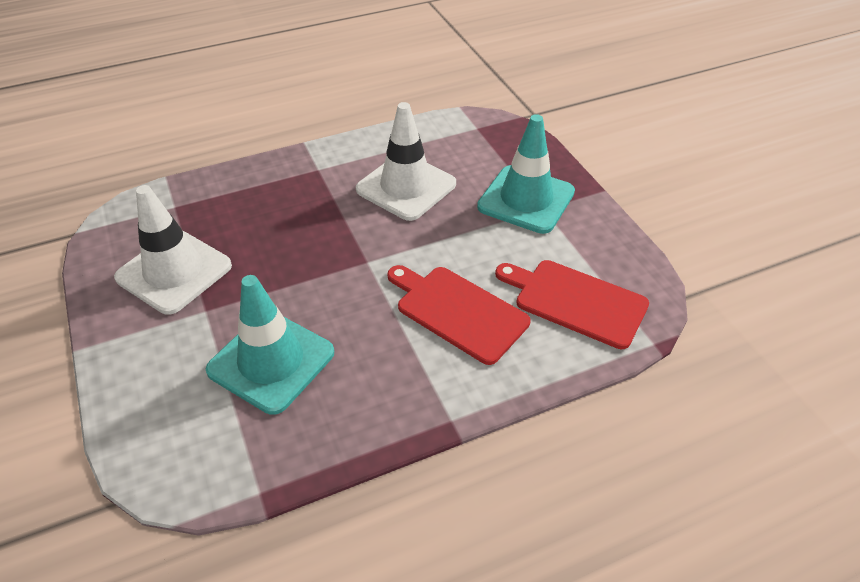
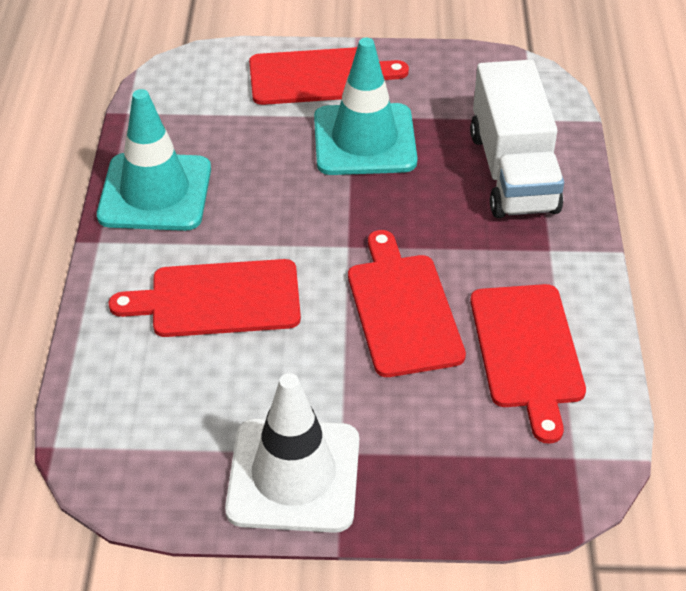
red cutting board: 2 -> 4
white traffic cone: 2 -> 1
white truck: 0 -> 1

